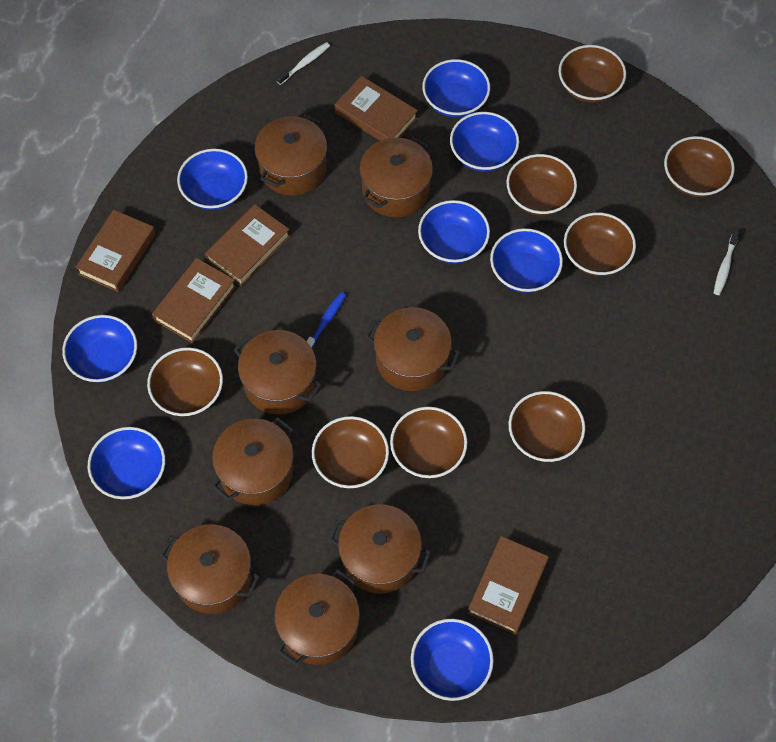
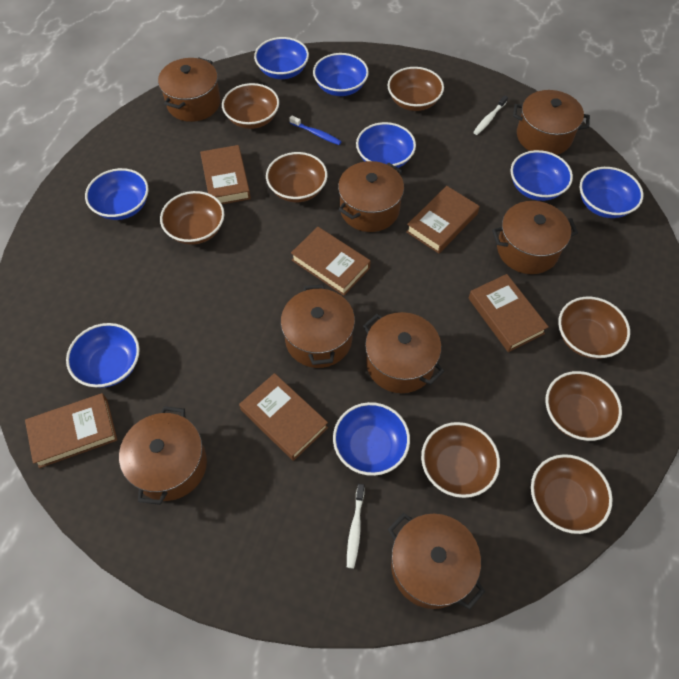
brown book: 5 -> 6

